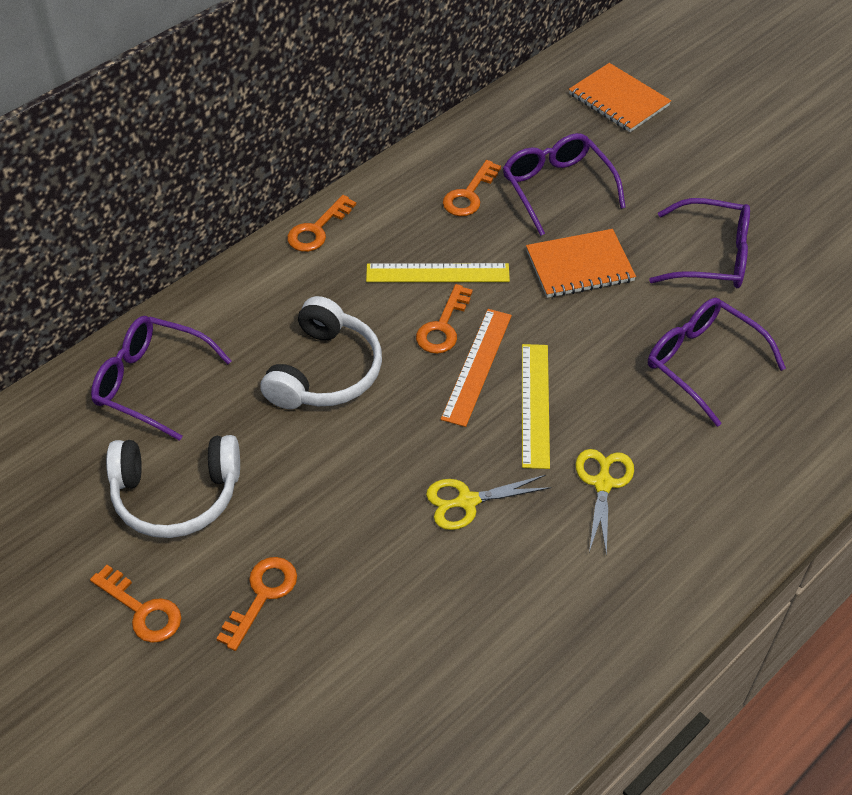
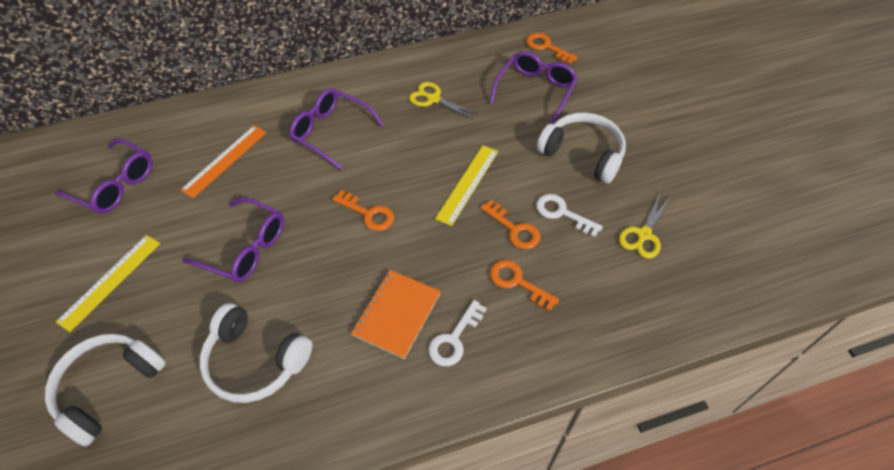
orange key: 5 -> 4
orange notebook: 2 -> 1
white headphones: 2 -> 3
white key: 0 -> 2

